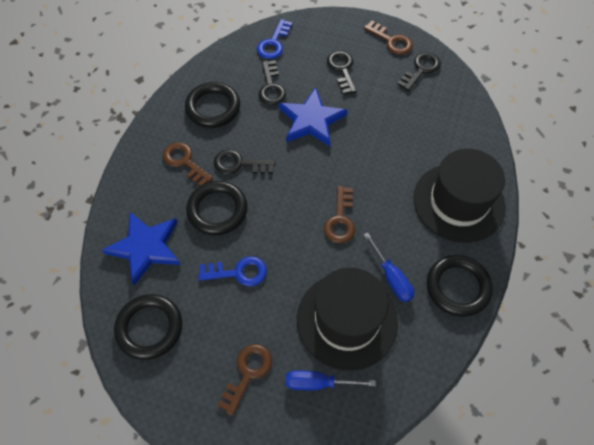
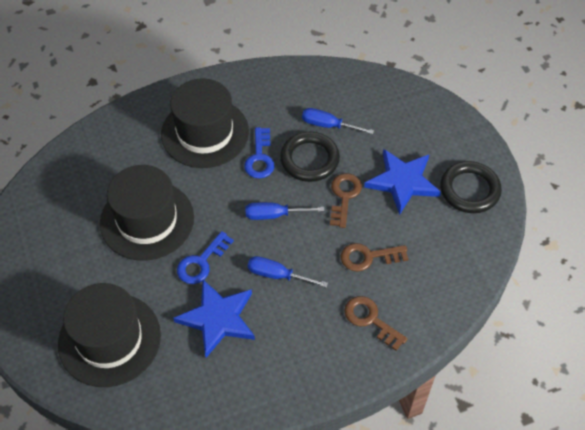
black hat: 2 -> 3
black key: 4 -> 0
black ring: 4 -> 2
blue screwdriver: 2 -> 3
brown key: 4 -> 3

